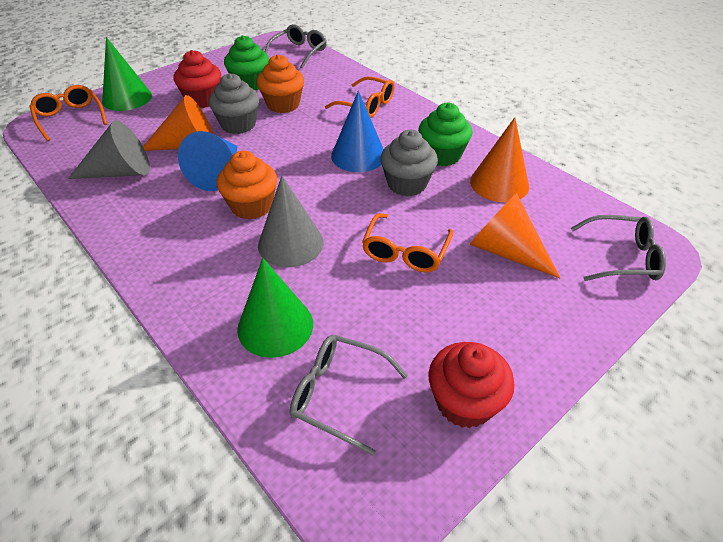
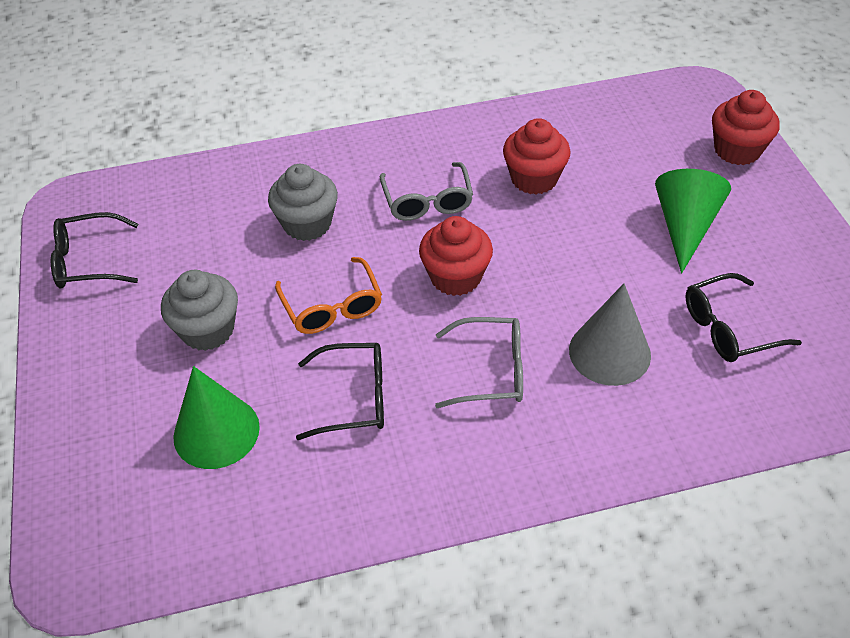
black glasses: 0 -> 3
blue cone: 2 -> 0
green cupcake: 2 -> 0
grey cone: 2 -> 1
grey glasses: 3 -> 2
orange cone: 3 -> 0
orange cupcake: 2 -> 0
orange glasses: 3 -> 1
red cupcake: 2 -> 3

